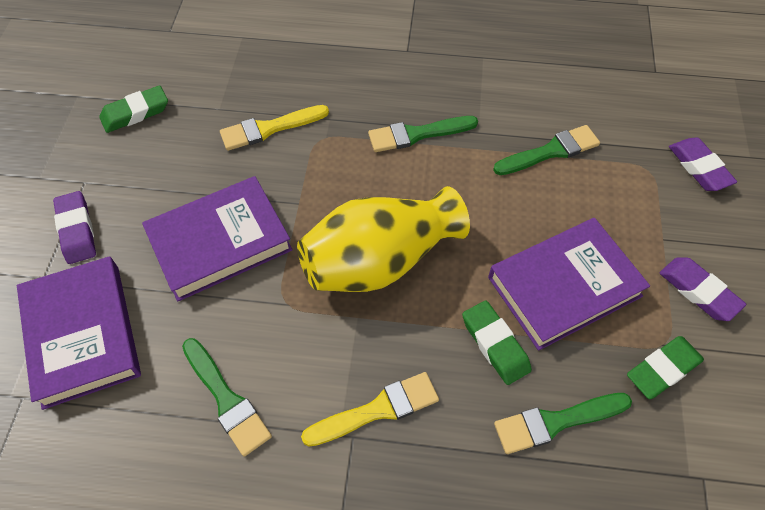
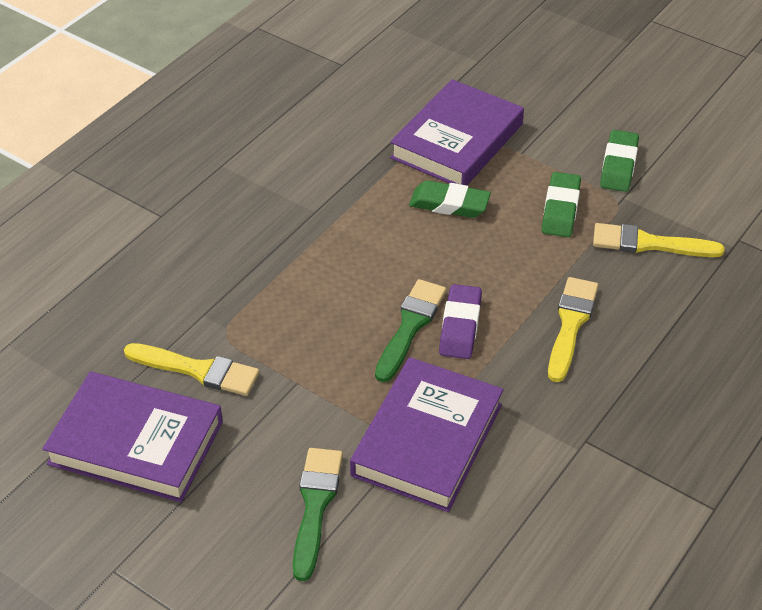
green brush: 4 -> 2
purple eraser: 3 -> 1
yellow brush: 2 -> 3
yellow vase: 1 -> 0

